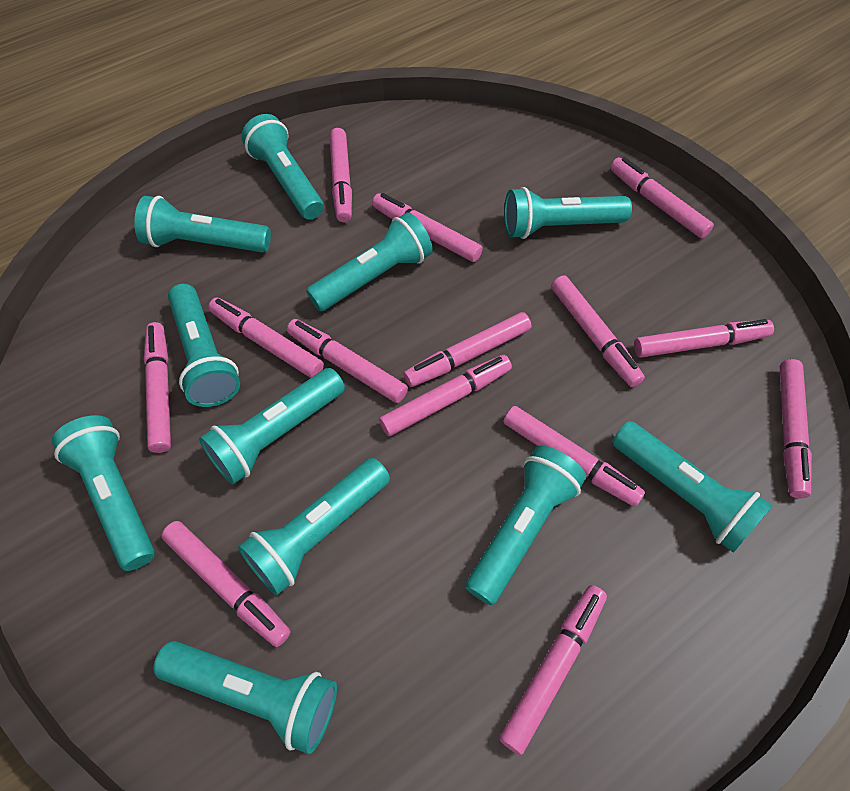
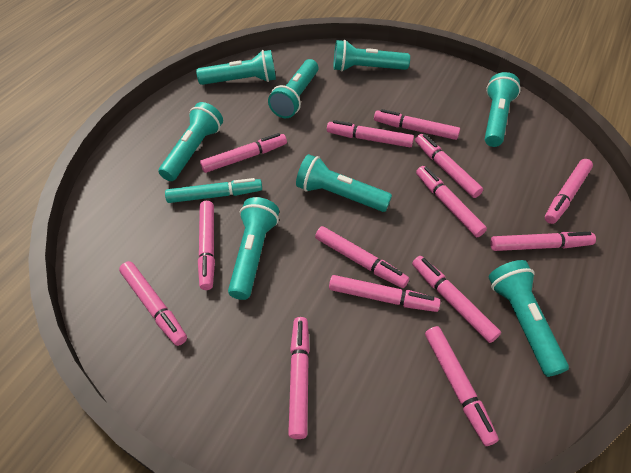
turquoise flashlight: 11 -> 8
turquoise marker: 0 -> 1

